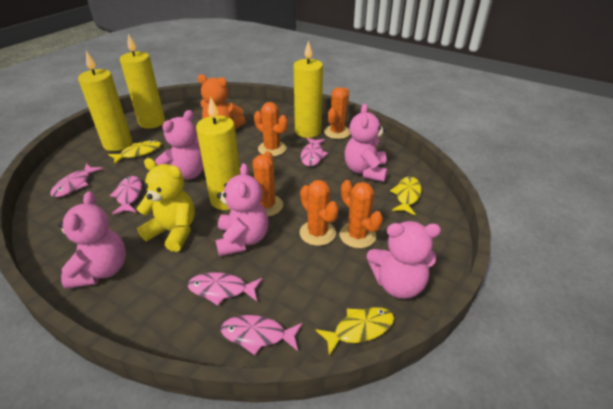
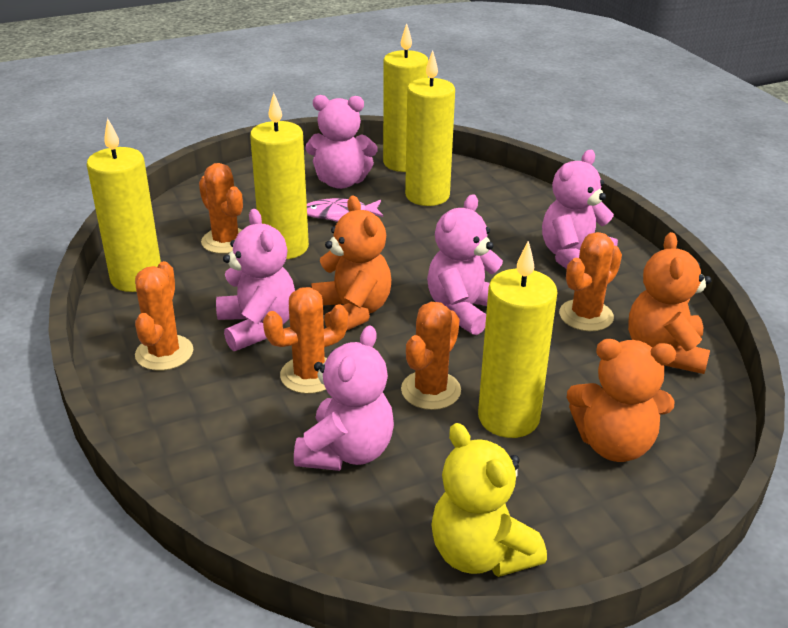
orange teddy bear: 1 -> 3
pink fish: 5 -> 1
yellow candle: 4 -> 5
yellow fish: 3 -> 0

